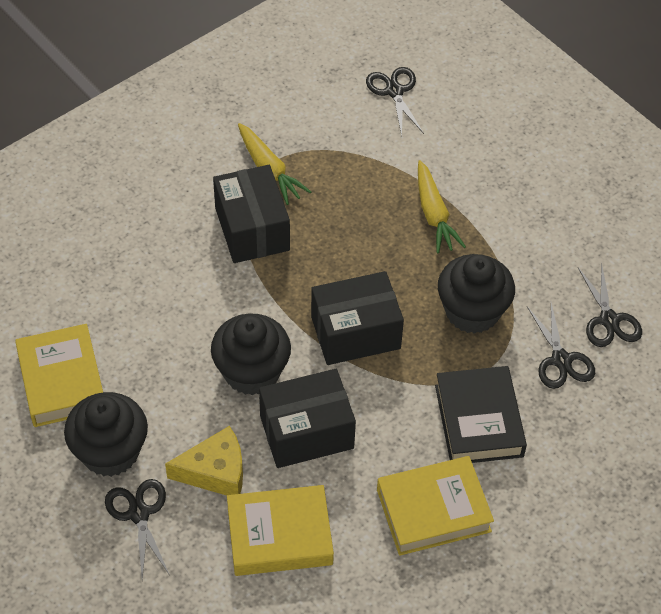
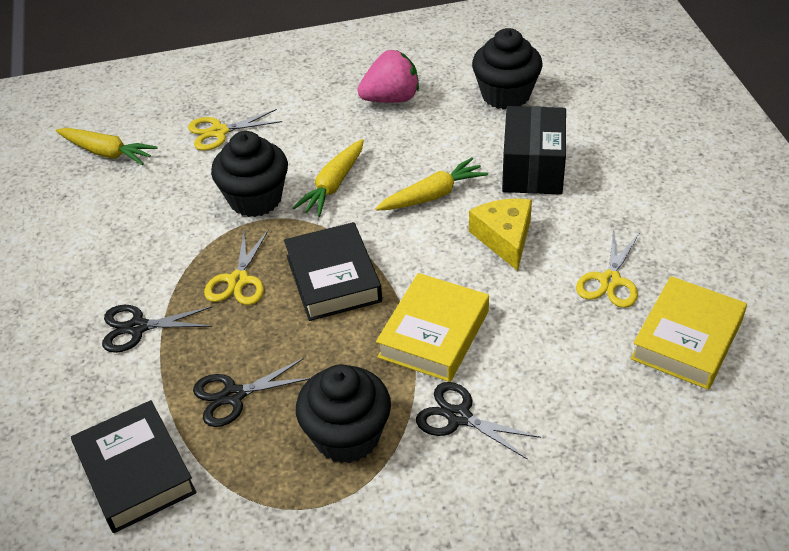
black book: 1 -> 2
black box: 3 -> 1
black scissors: 4 -> 3
pink strawberry: 0 -> 1
yellow book: 3 -> 2
yellow carrot: 2 -> 3
yellow scissors: 0 -> 3

